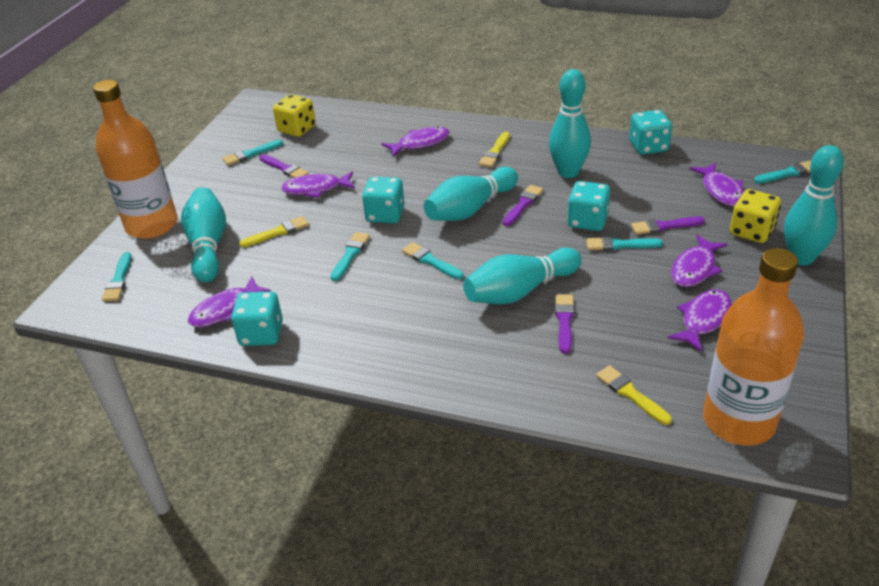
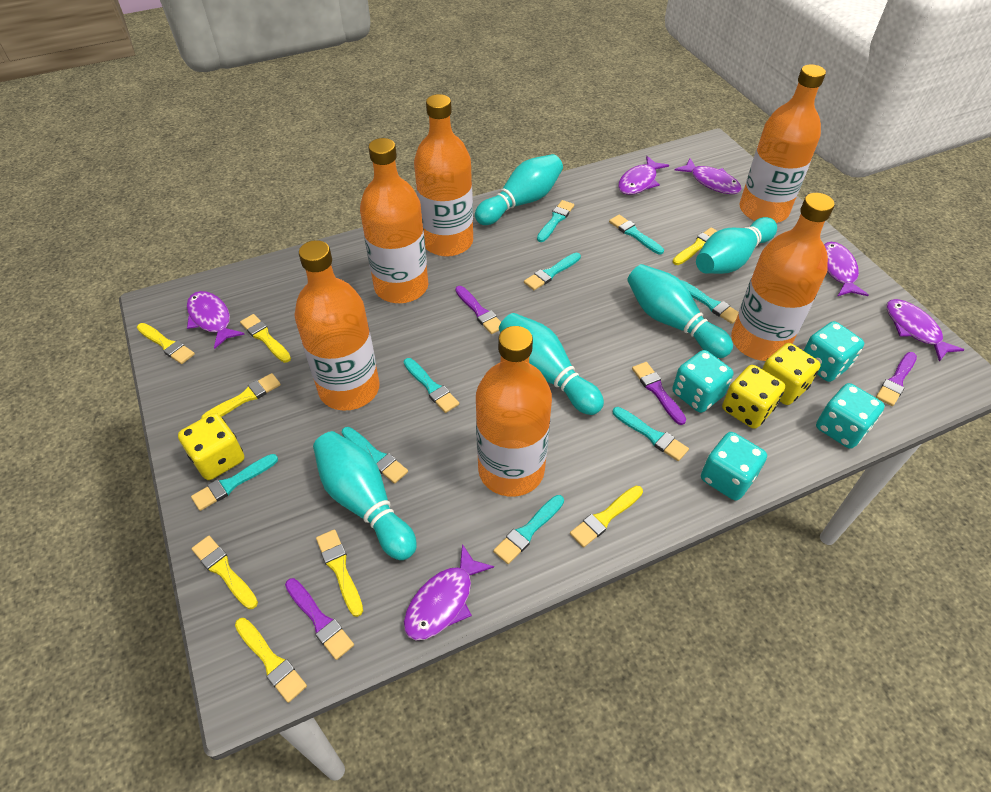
orange bottle: 2 -> 6
turquoise brush: 6 -> 9
yellow brush: 3 -> 8
yellow dice: 2 -> 3

